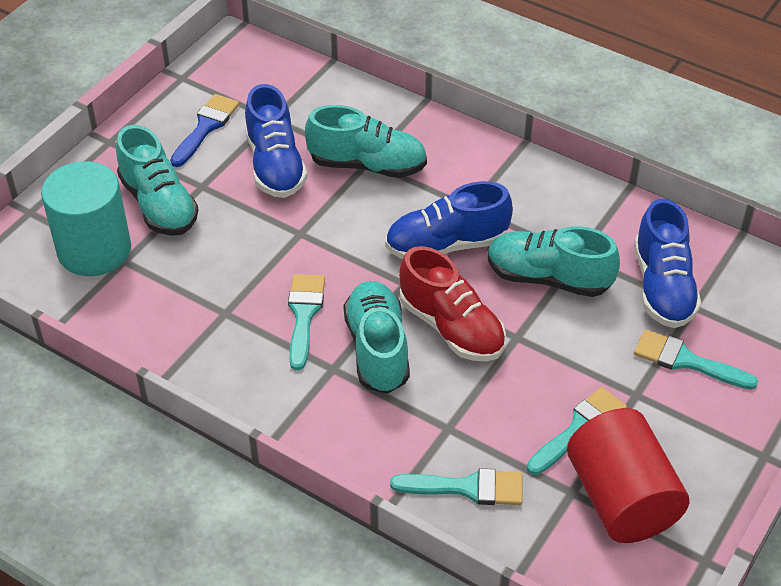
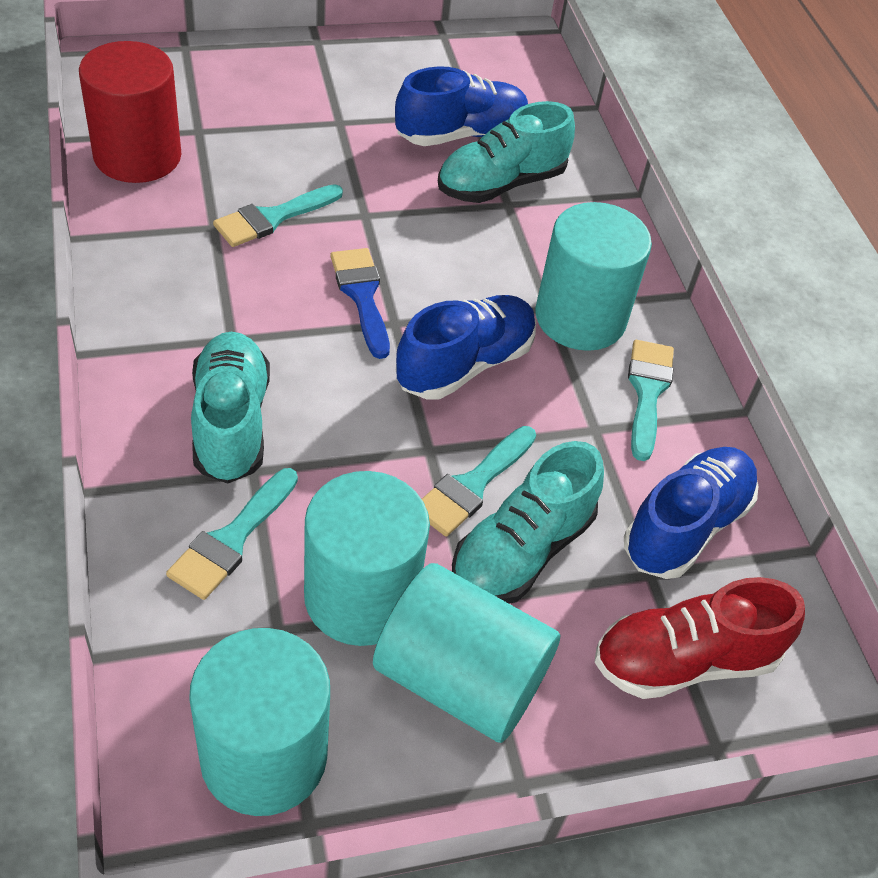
turquoise cylinder: 1 -> 4
turquoise shoe: 4 -> 3

